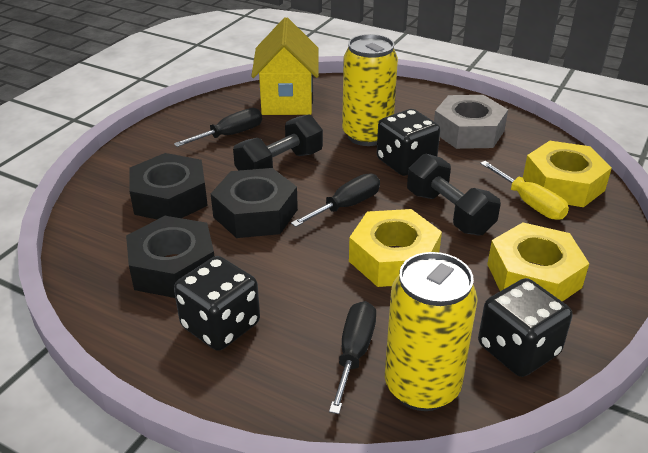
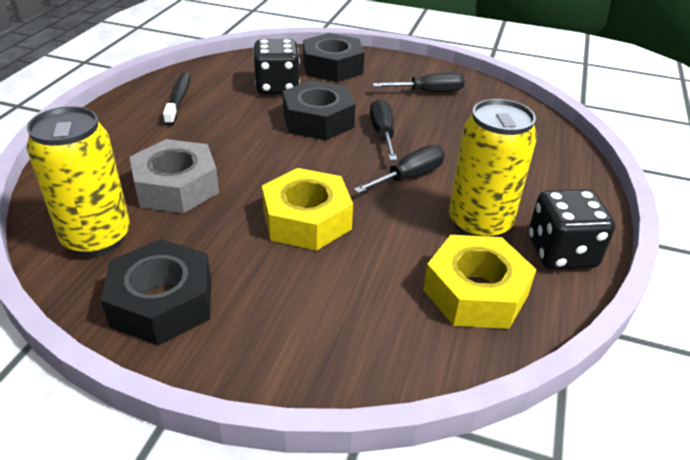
black dice: 3 -> 2
black dumbbell: 2 -> 0
black toothbrush: 0 -> 1
yellow house: 1 -> 0
yellow nut: 3 -> 2
yellow screwdriver: 1 -> 0

